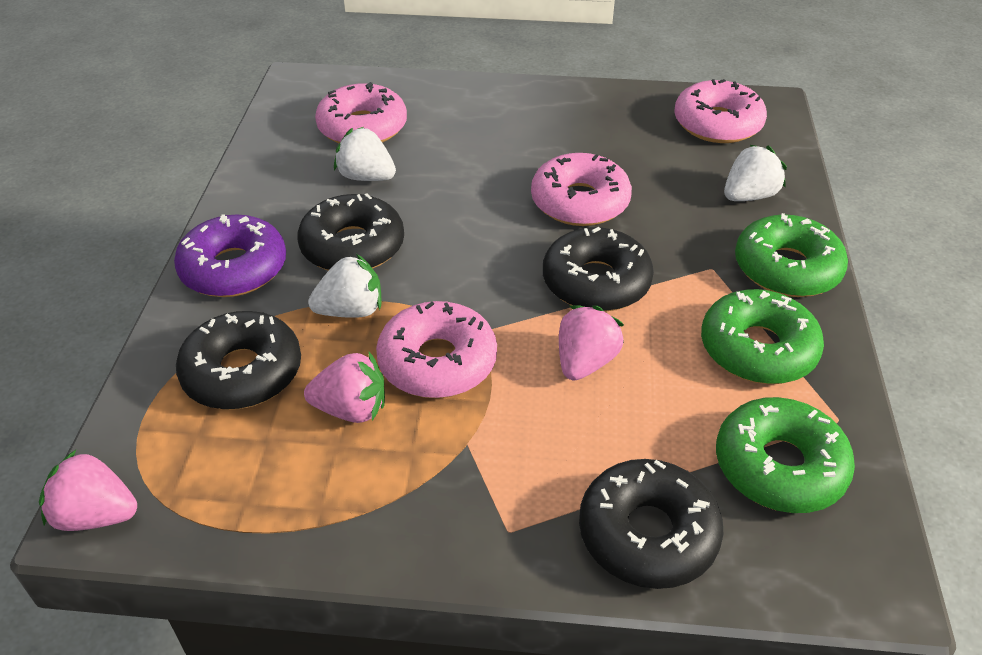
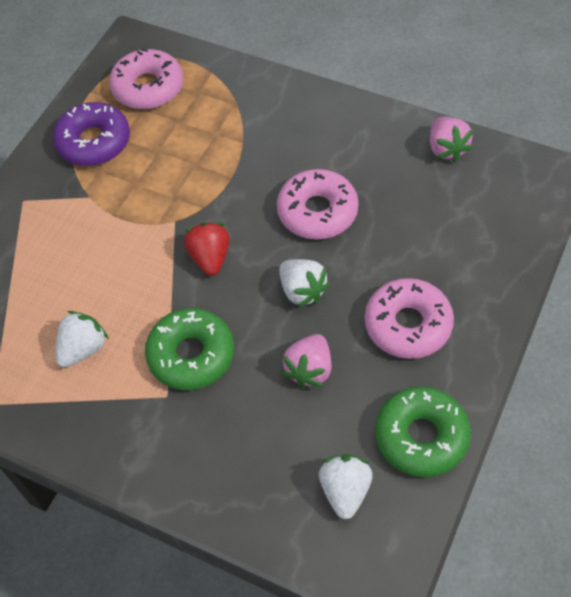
black donut: 4 -> 0
green donut: 3 -> 2
pink donut: 4 -> 3
pink strawberry: 3 -> 2
red strawberry: 0 -> 1

